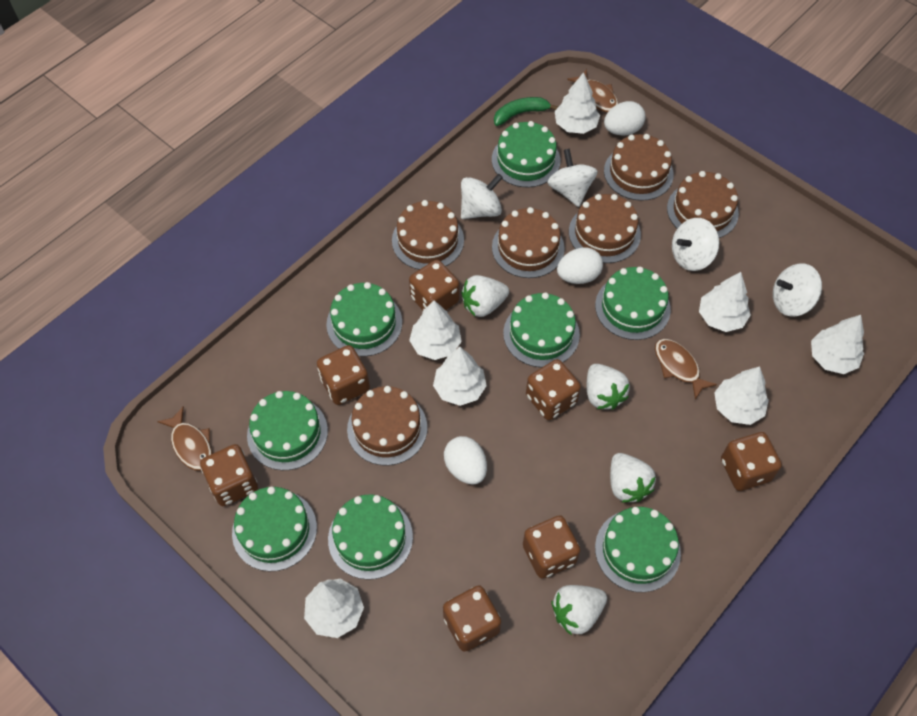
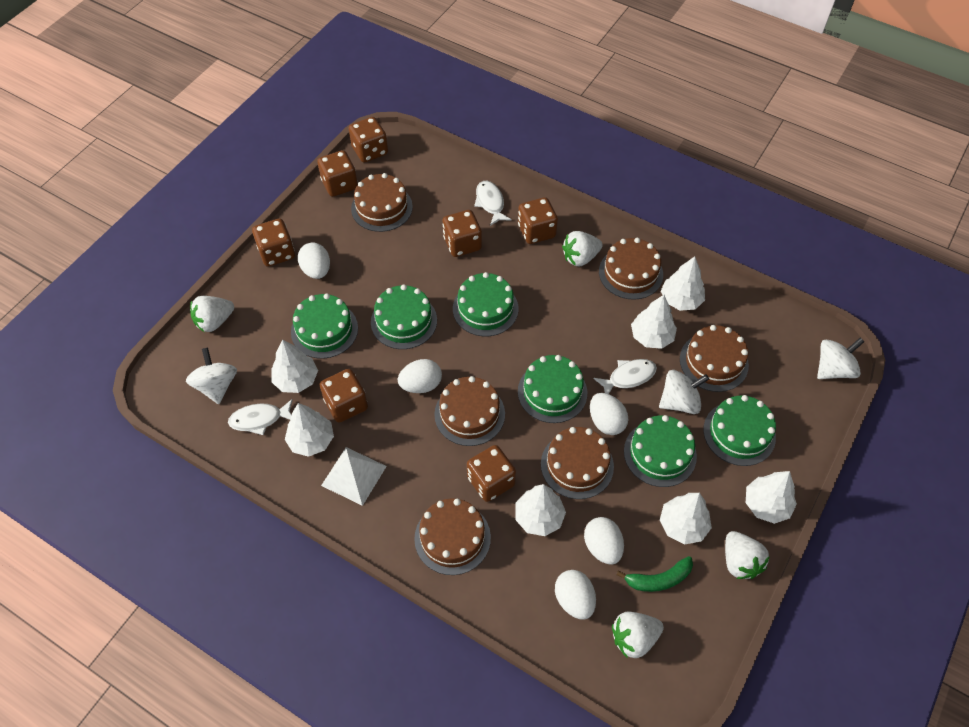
brown fish: 3 -> 0
green cake: 8 -> 6
white egg: 3 -> 5
white fish: 0 -> 3
white pyramid: 0 -> 1
white spinning top: 4 -> 3

